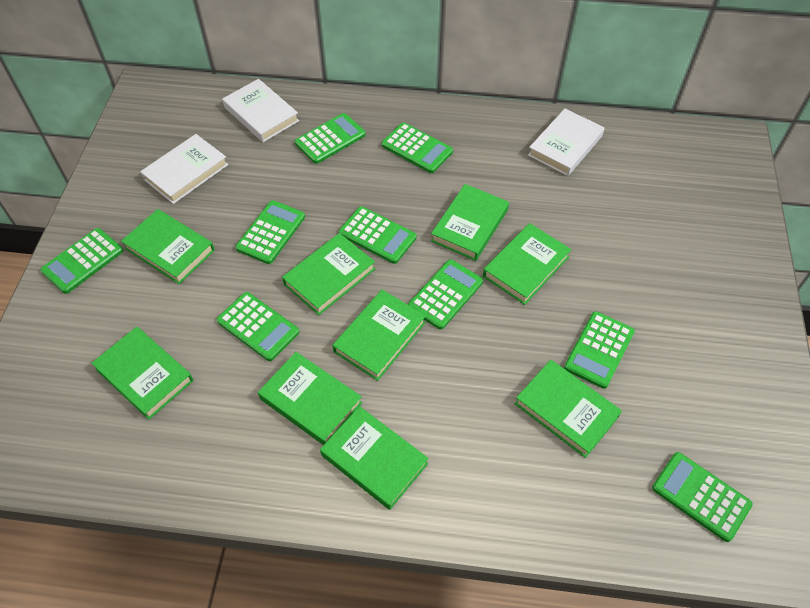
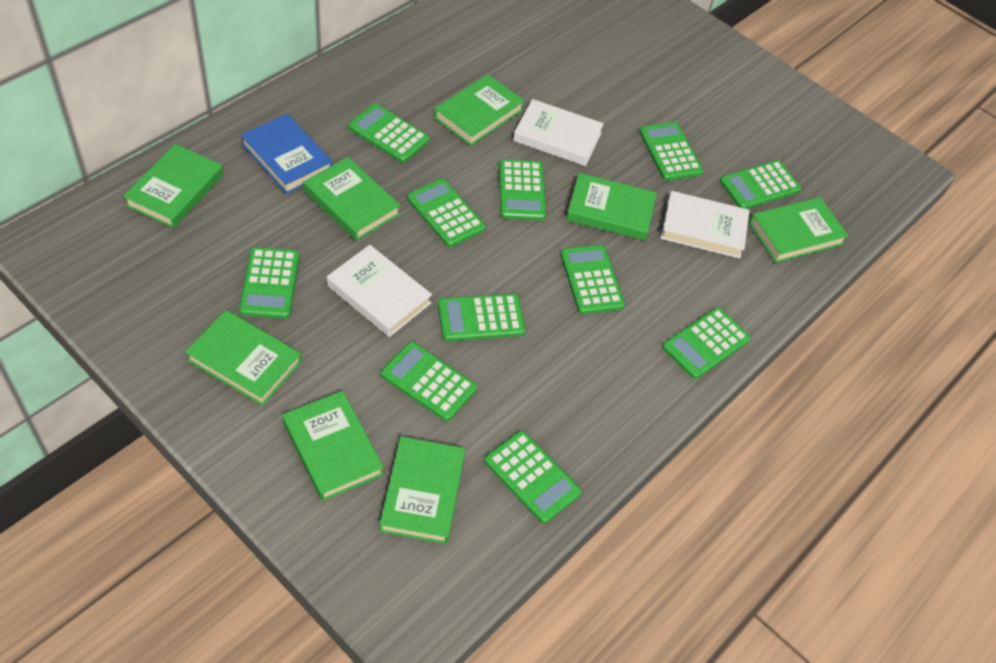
blue book: 0 -> 1
green book: 9 -> 8
green calculator: 9 -> 11

